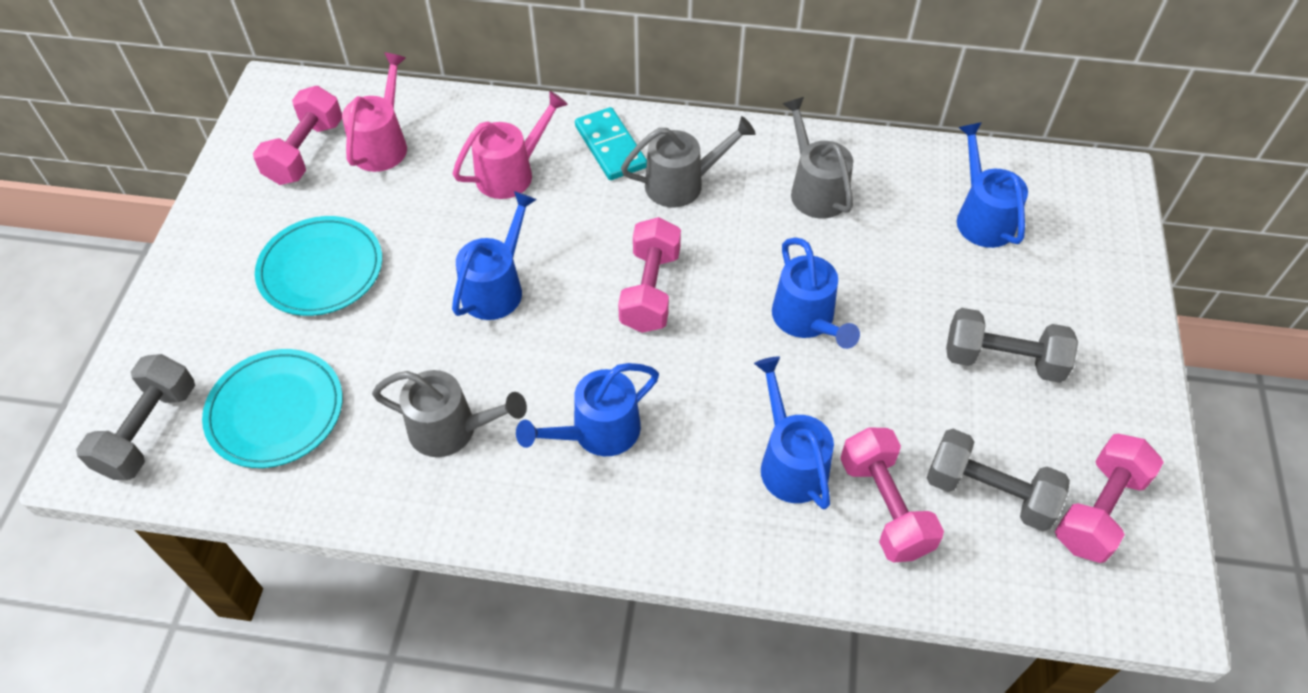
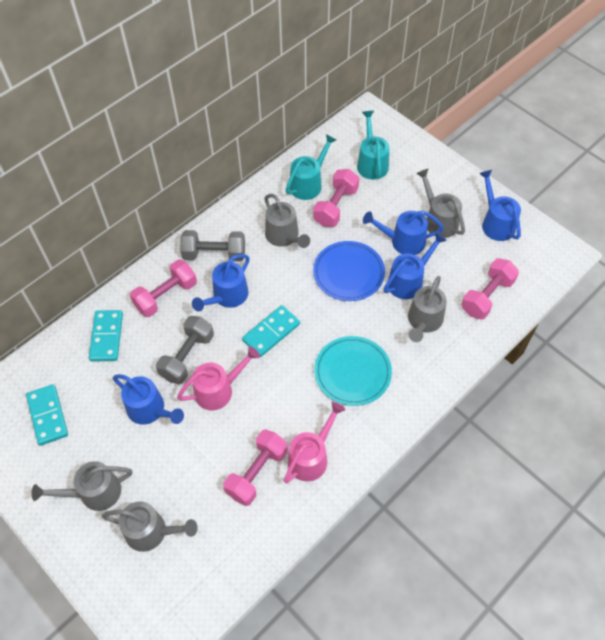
blue plate: 0 -> 1
grey dumbbell: 3 -> 2
grey watering can: 3 -> 5
turquoise domino: 1 -> 3
turquoise plate: 2 -> 1
turquoise watering can: 0 -> 2

